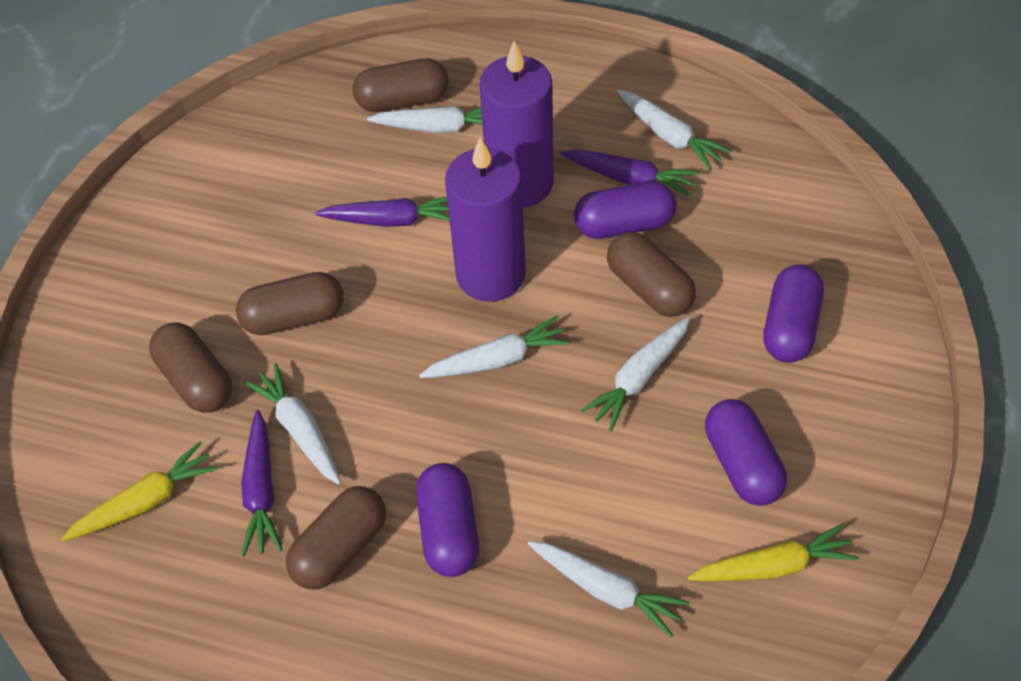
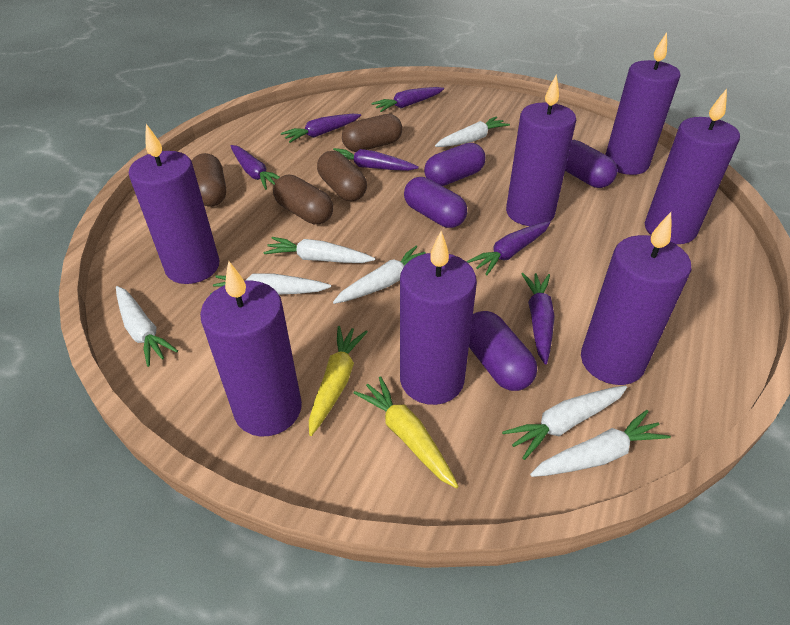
brown capsule: 5 -> 4
purple candle: 2 -> 7
purple carrot: 3 -> 6
white carrot: 6 -> 7

